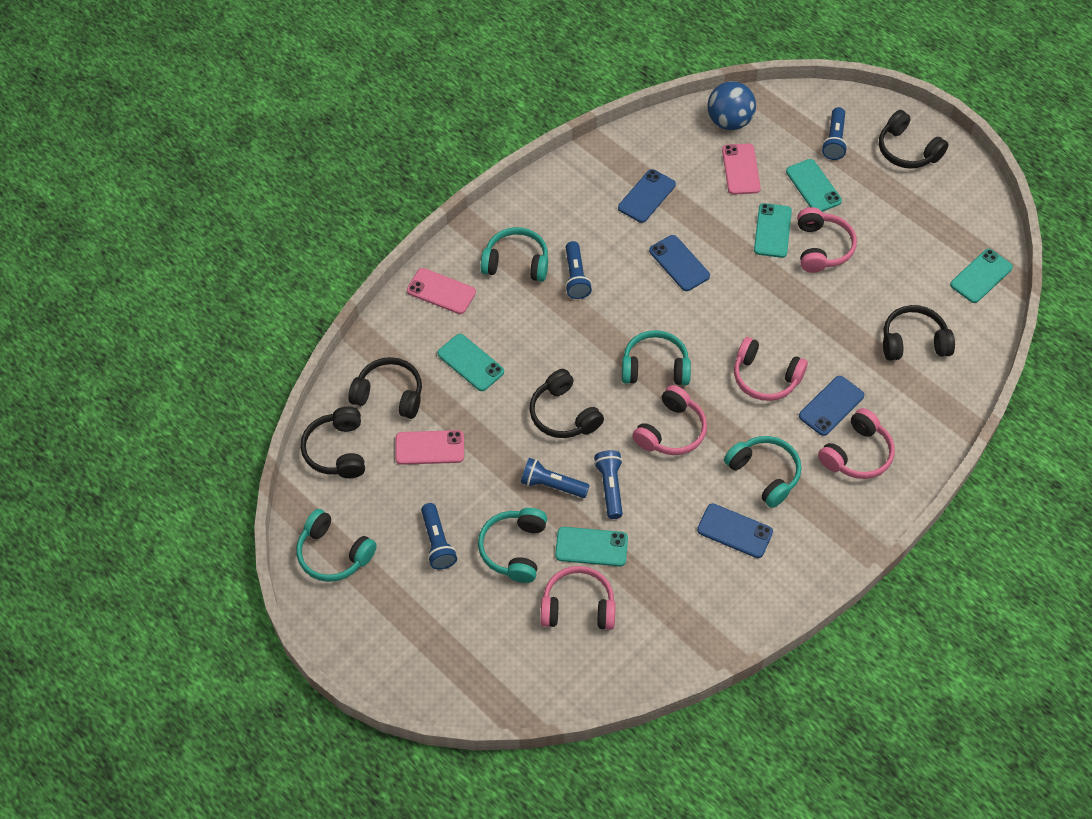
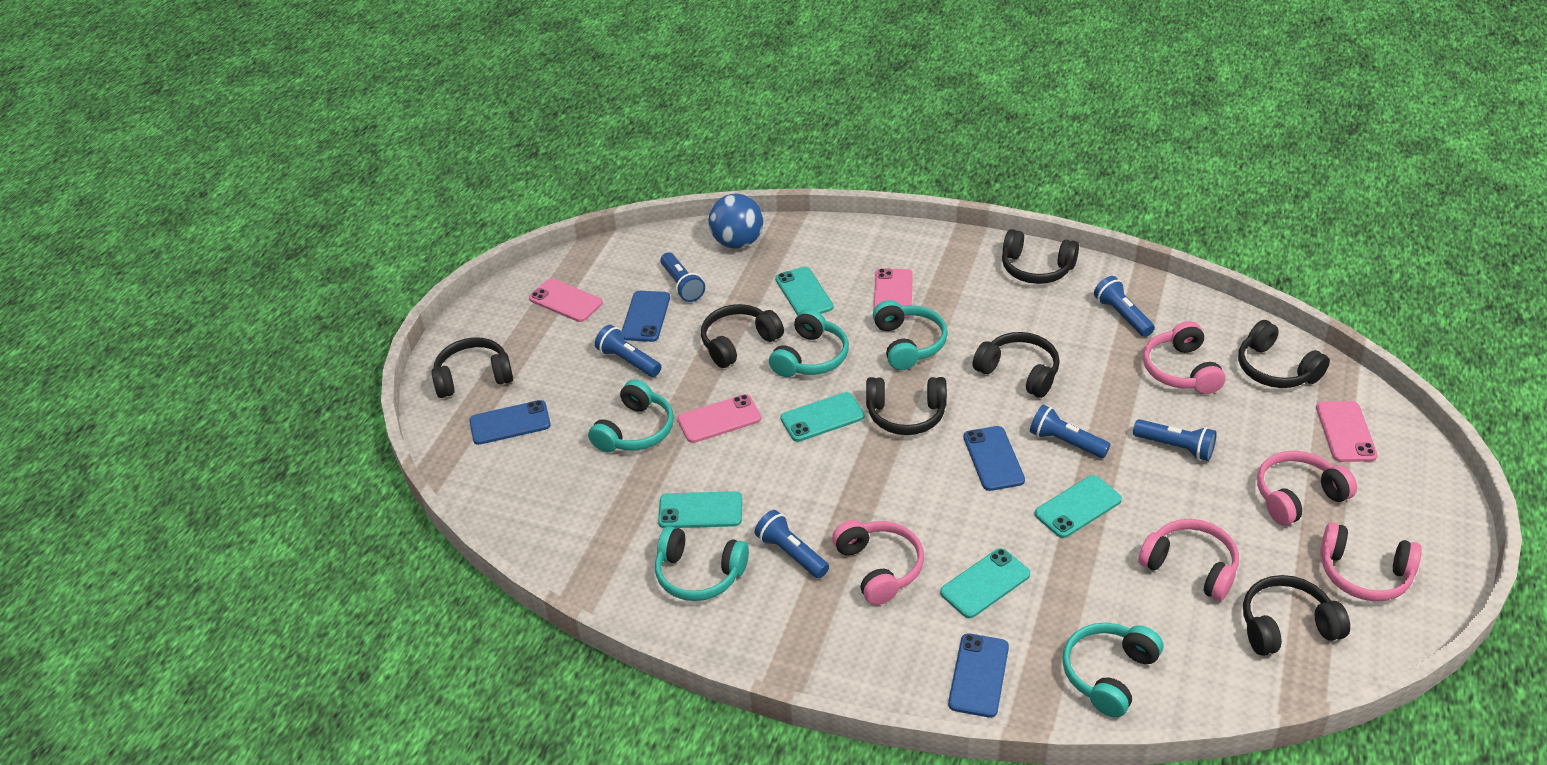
black headphones: 5 -> 7
blue flashlight: 5 -> 6
pink phone: 3 -> 4

